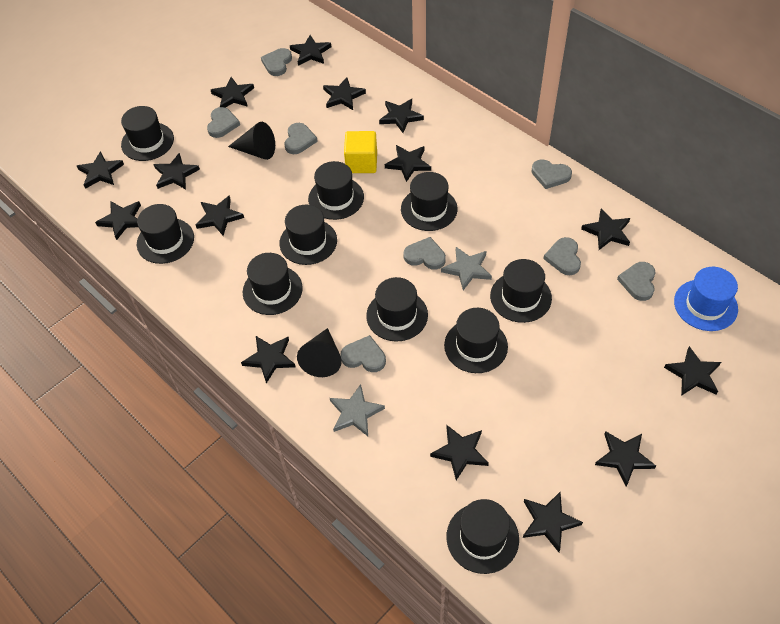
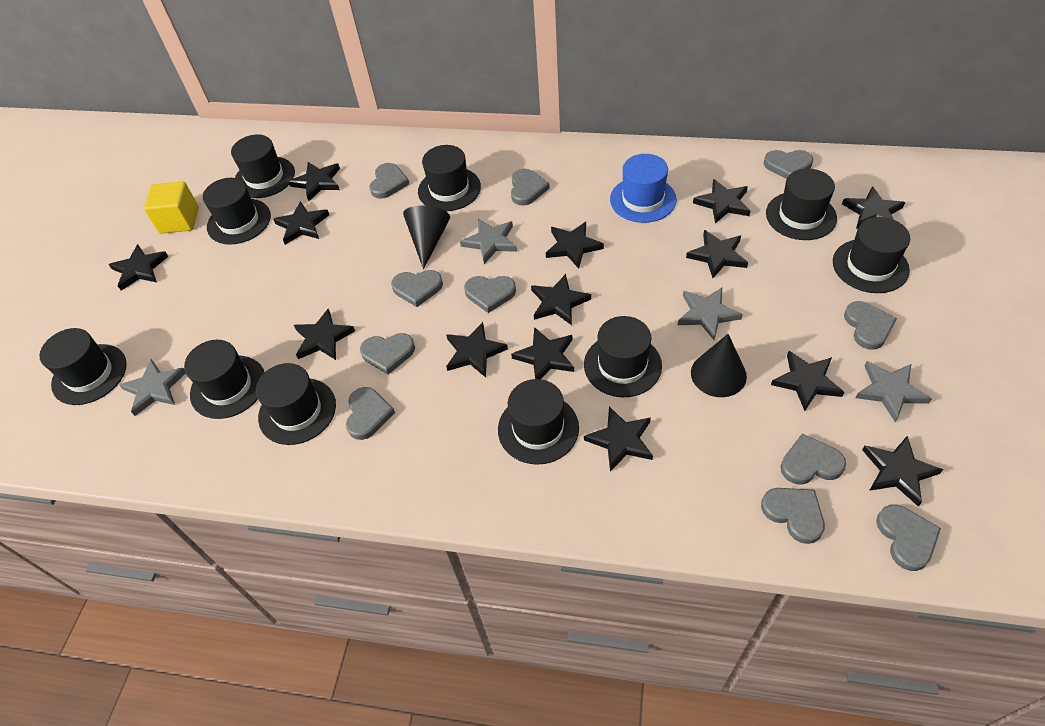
black star: 15 -> 14
grey heart: 8 -> 11
grey star: 2 -> 4

